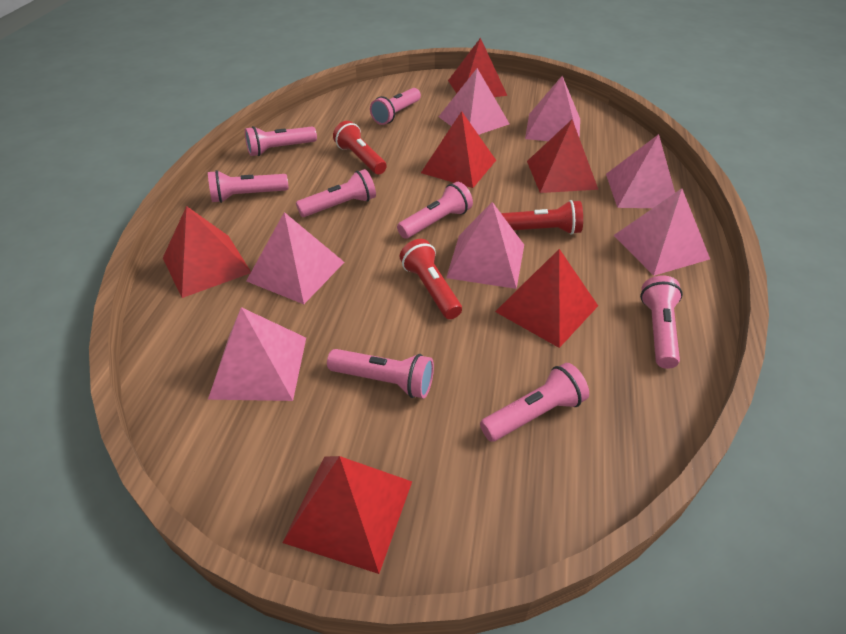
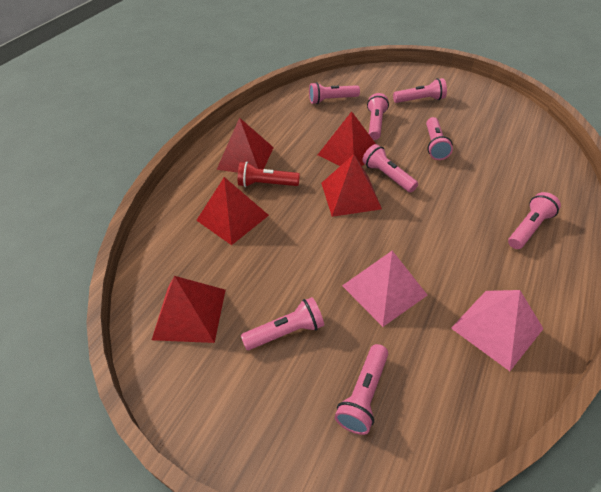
pink pyramid: 7 -> 2
red flashlight: 3 -> 1
red pyramid: 6 -> 5

